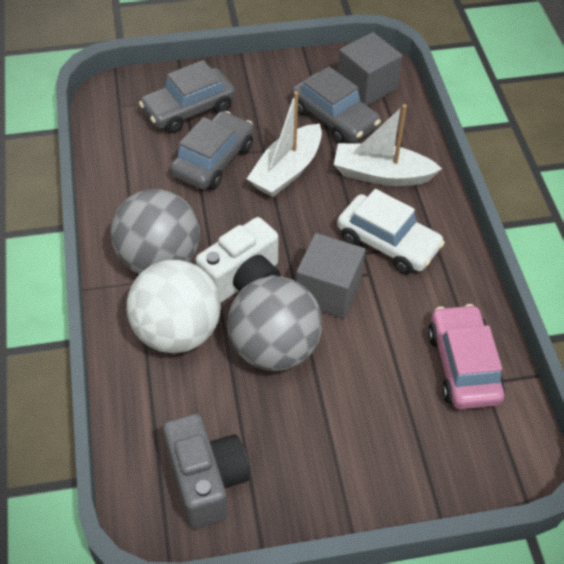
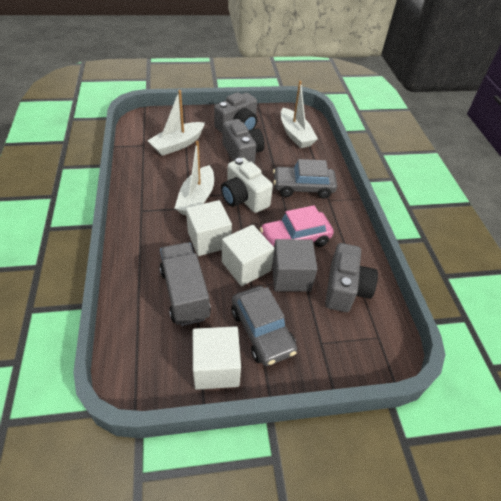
grey ball: 2 -> 0
grey camera: 1 -> 3
grey car: 3 -> 2
grey cube: 2 -> 1
grey truck: 0 -> 1
white ball: 1 -> 0
white boat: 2 -> 3
white car: 1 -> 0
white cube: 0 -> 3

